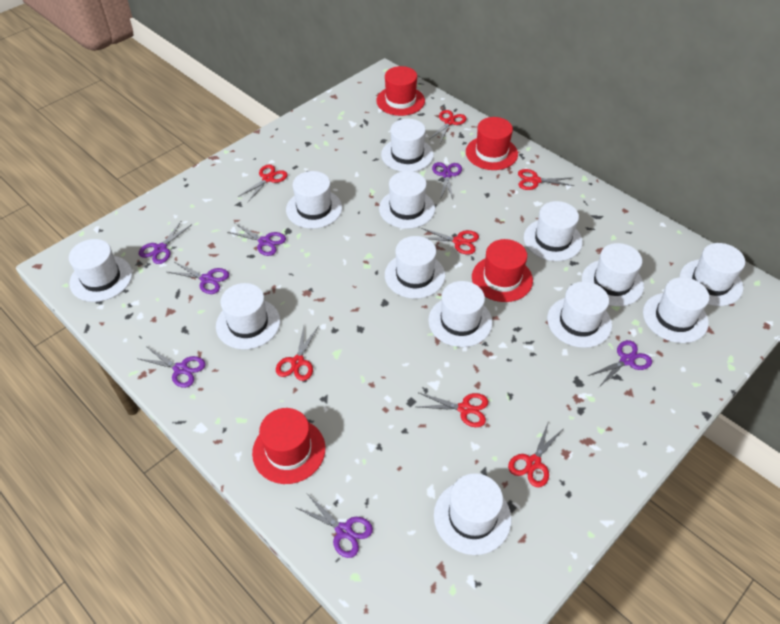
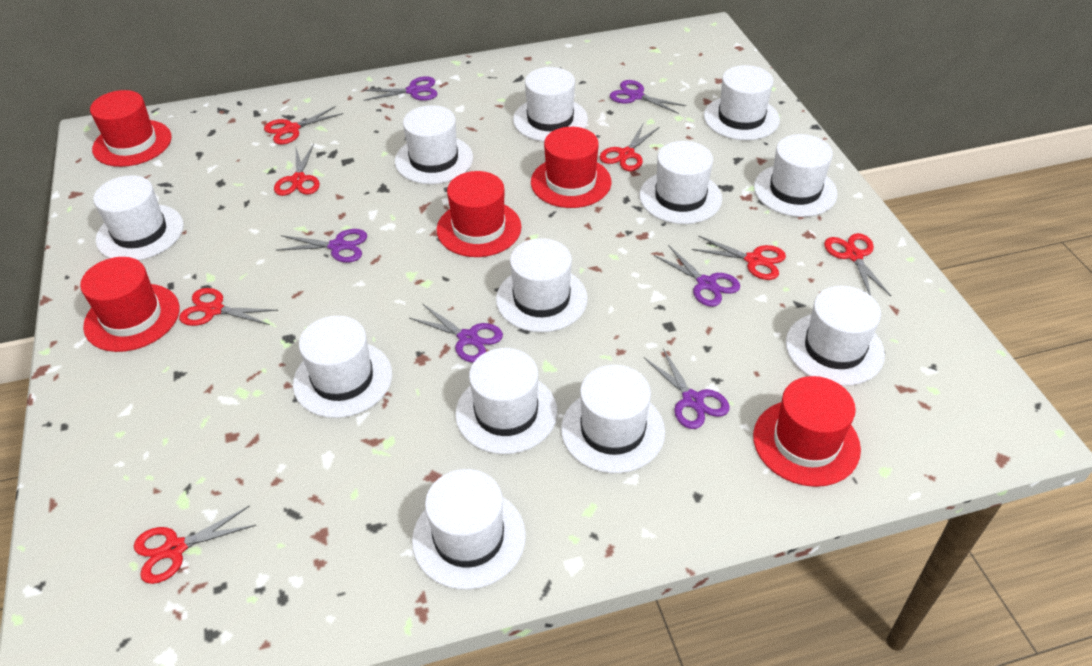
purple scissors: 7 -> 6
red hat: 4 -> 5
white hat: 13 -> 12

